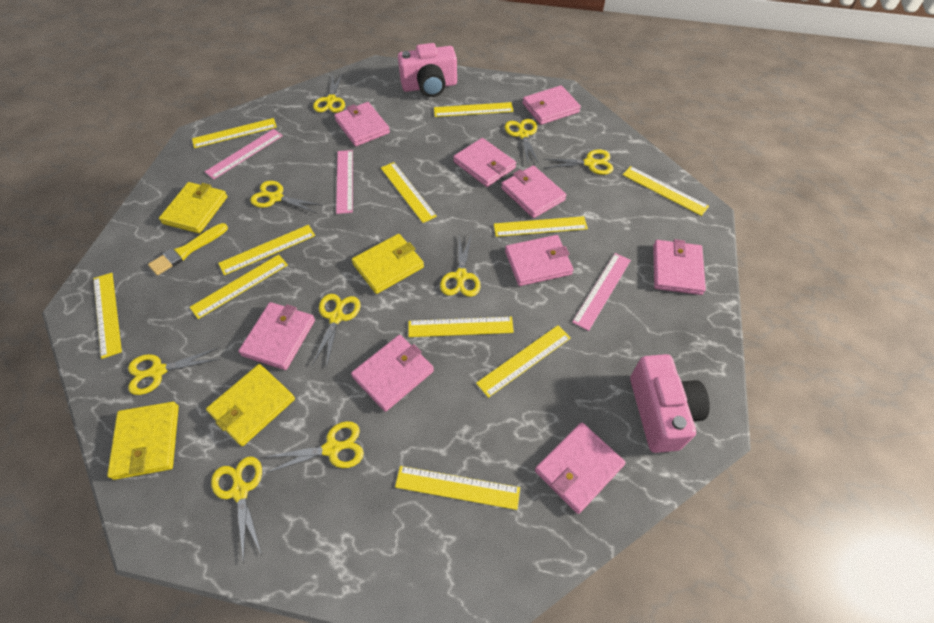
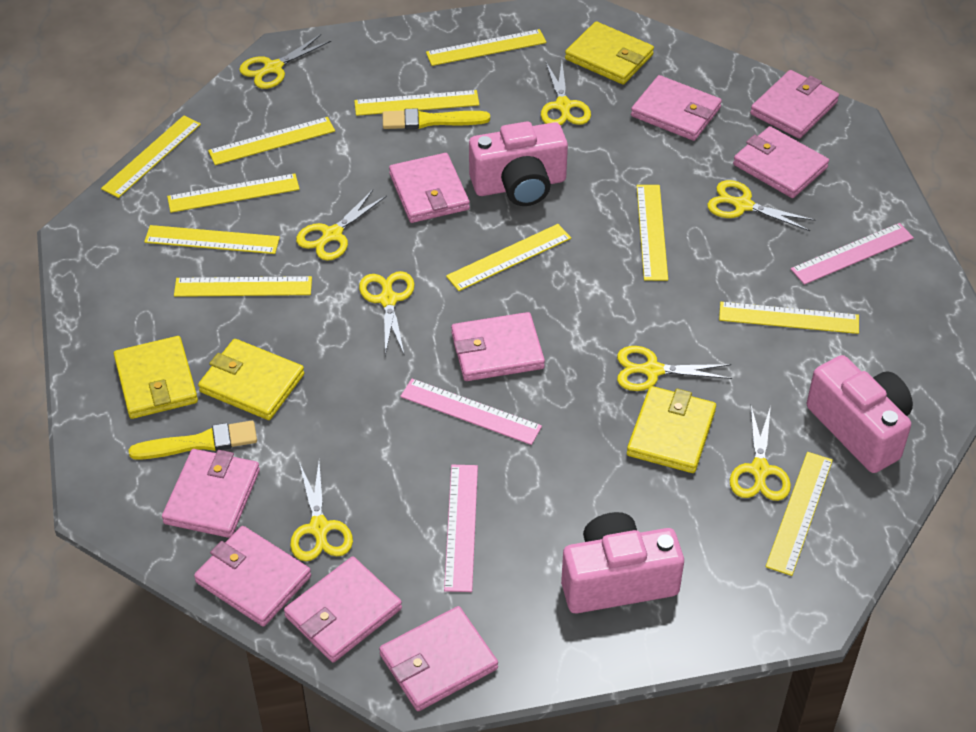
pink camera: 2 -> 3
yellow brush: 1 -> 2
yellow scissors: 9 -> 8

